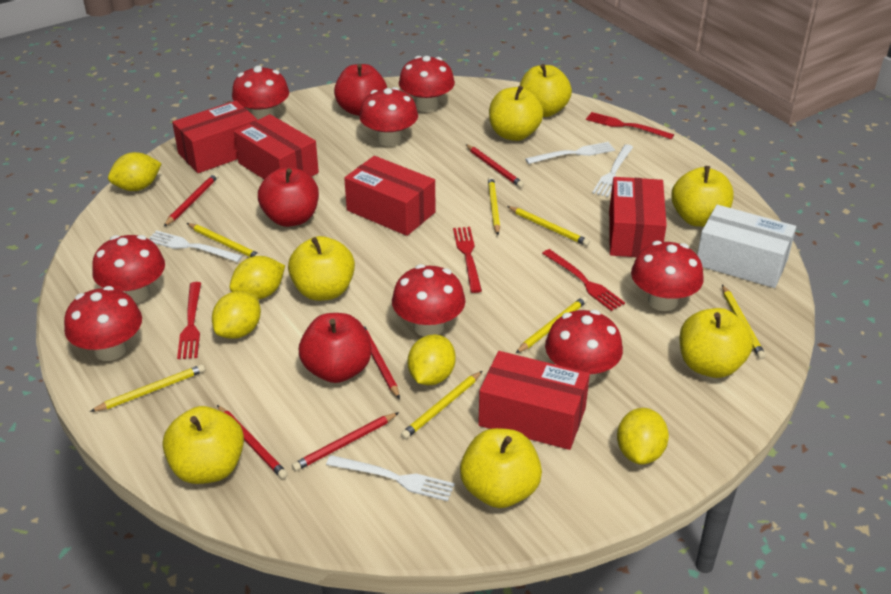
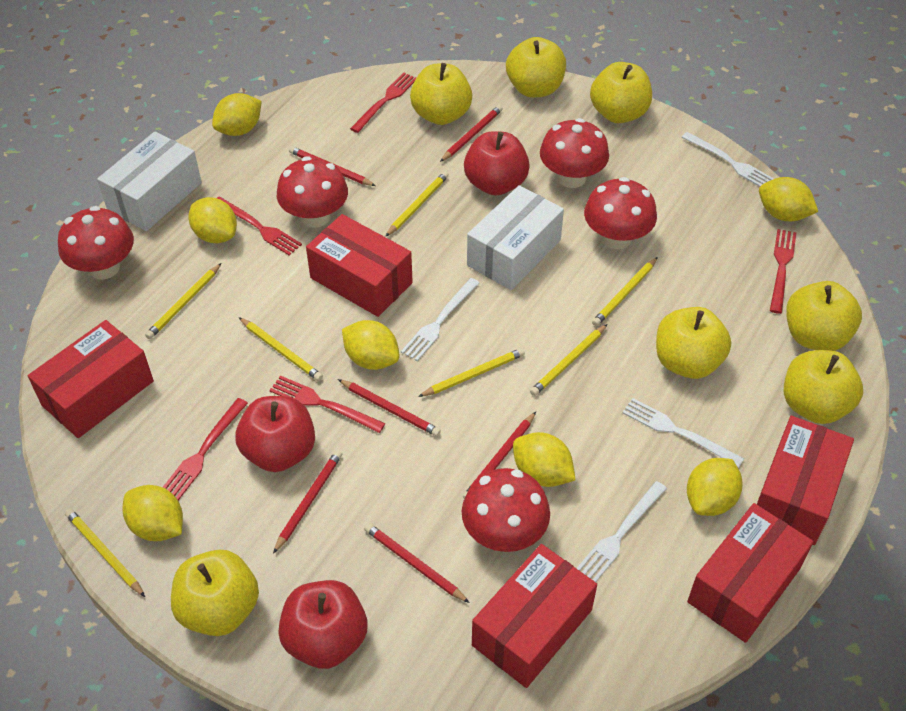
red fork: 4 -> 5
red mushroom: 8 -> 5
red pencil: 5 -> 6
white box: 1 -> 2
yellow lemon: 5 -> 7

